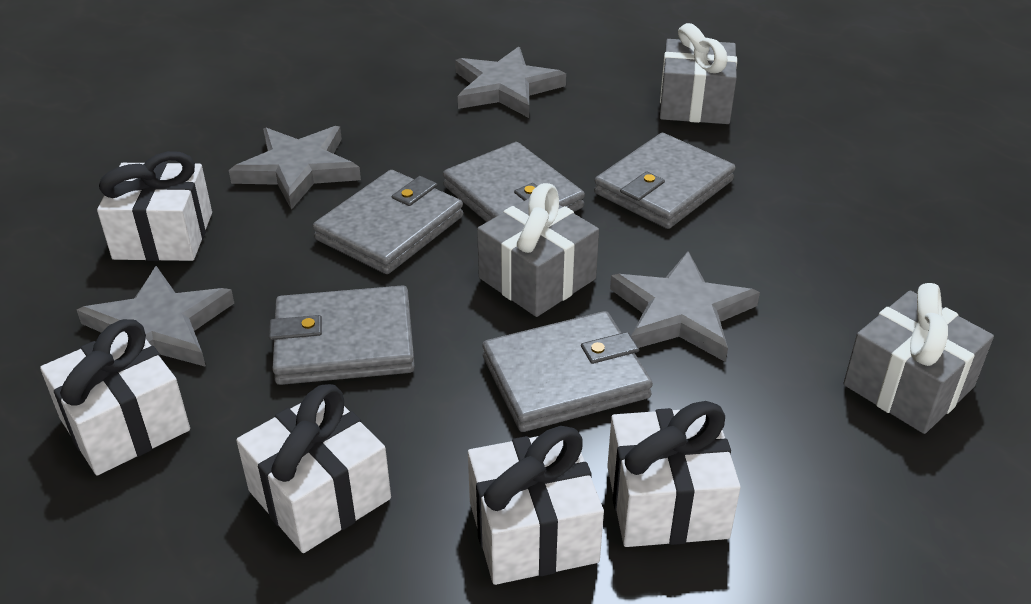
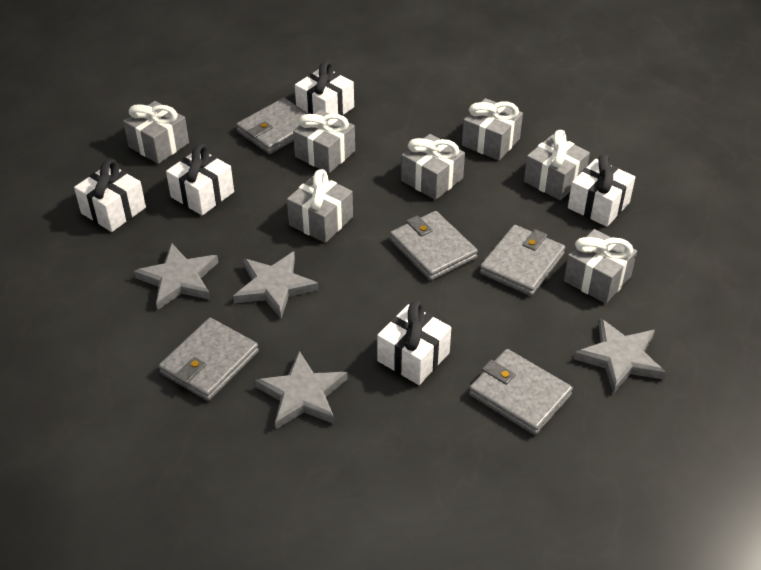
grey gift: 3 -> 7

